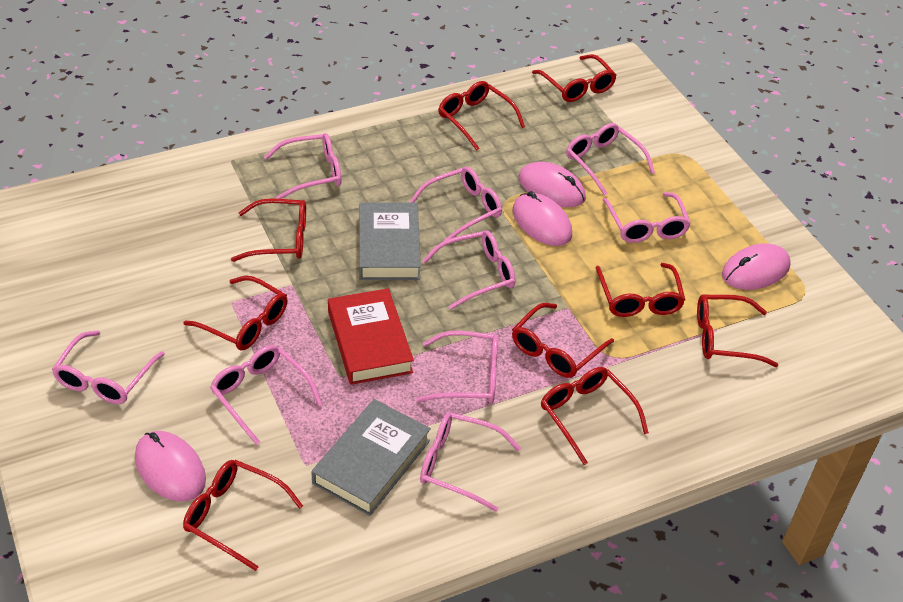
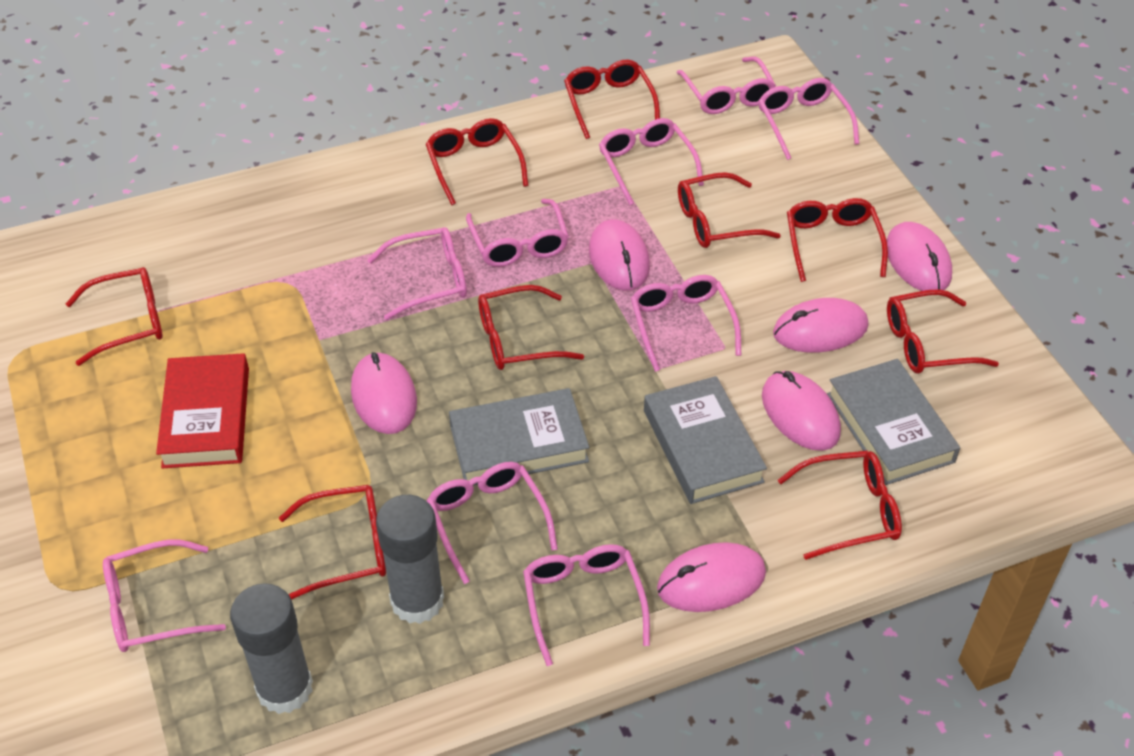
grey book: 2 -> 3
grey glue stick: 0 -> 2
pink mouse: 4 -> 6

